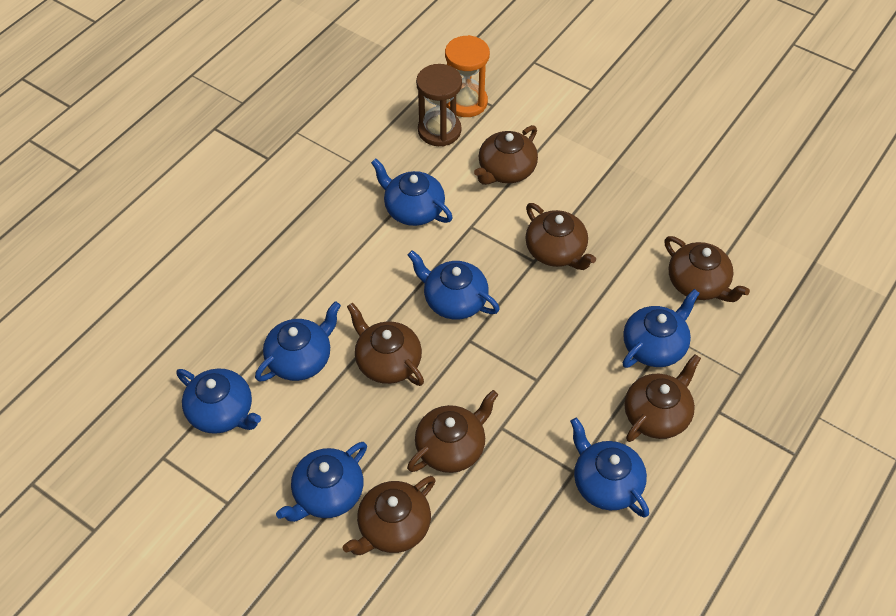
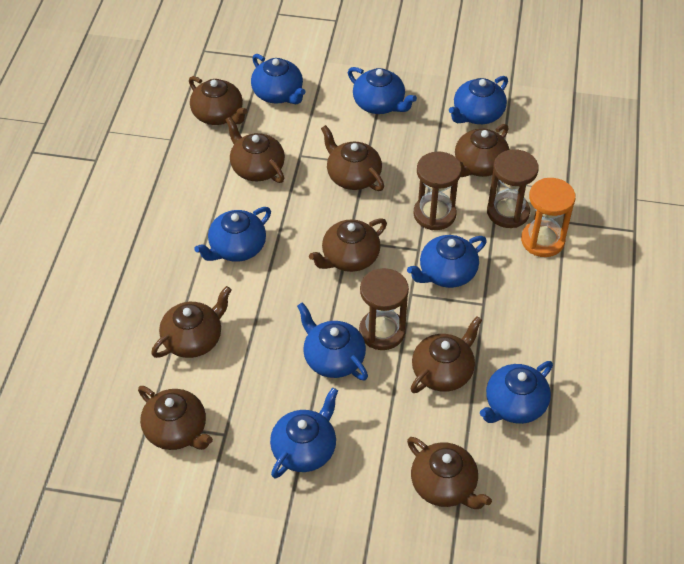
blue teapot: 7 -> 8
brown hourglass: 1 -> 3
brown teapot: 7 -> 9

